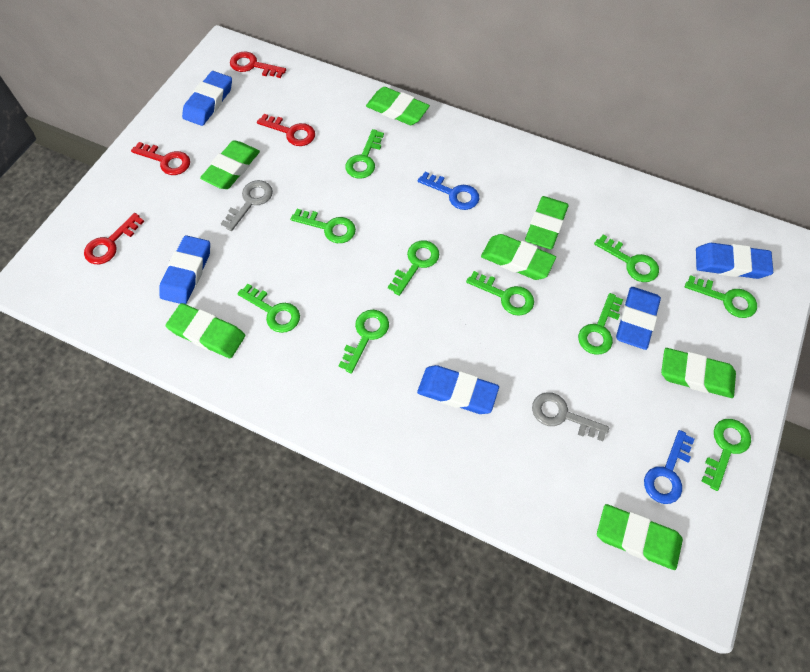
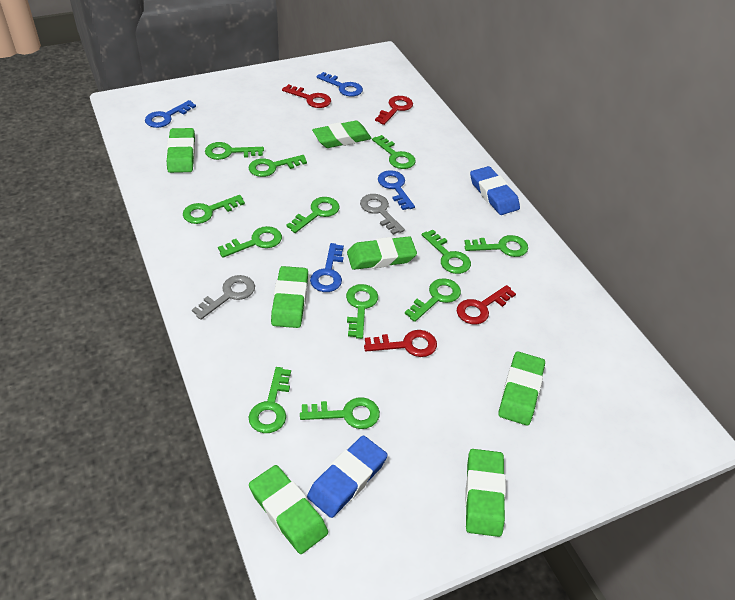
blue eraser: 5 -> 2
blue key: 2 -> 4
green key: 10 -> 12

